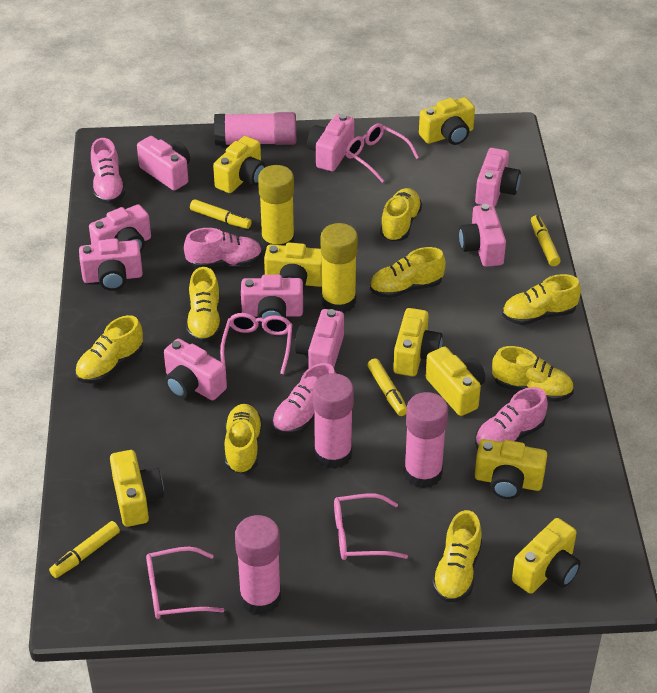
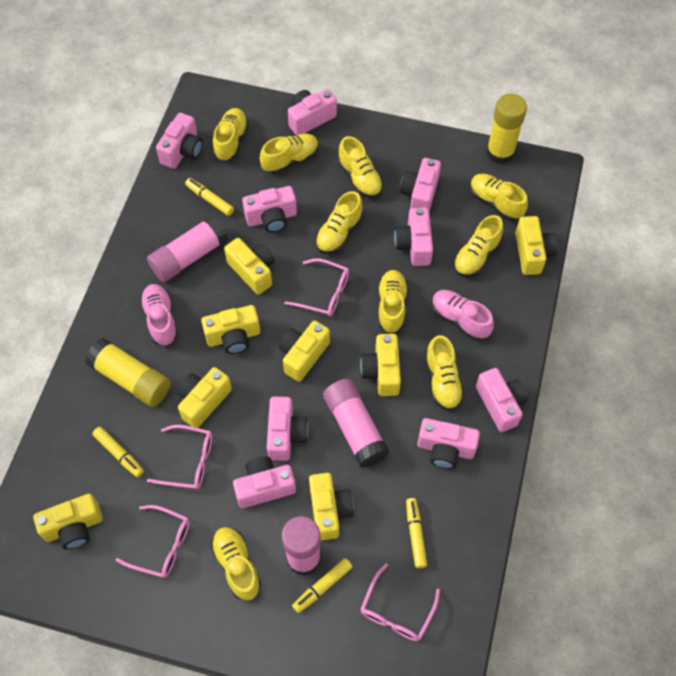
pink glue stick: 4 -> 3
pink shoe: 4 -> 2
yellow shoe: 8 -> 9

